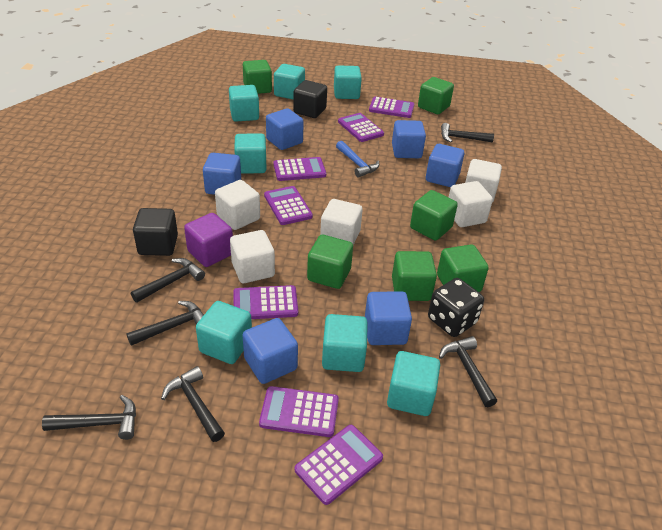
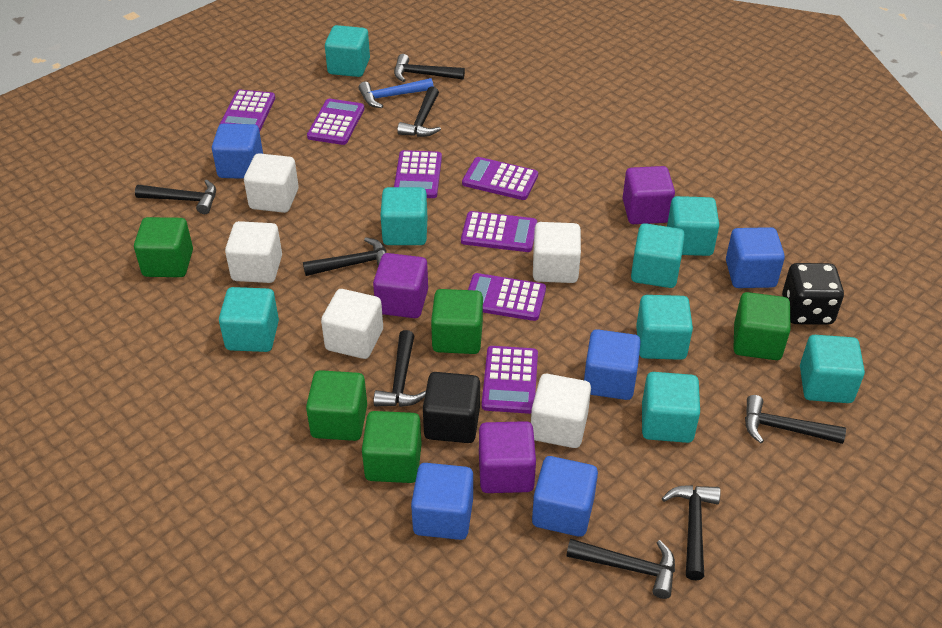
black cube: 2 -> 1
black hammer: 6 -> 8
blue cube: 6 -> 5
green cube: 6 -> 5
purple cube: 1 -> 3
turquoise cube: 7 -> 8

